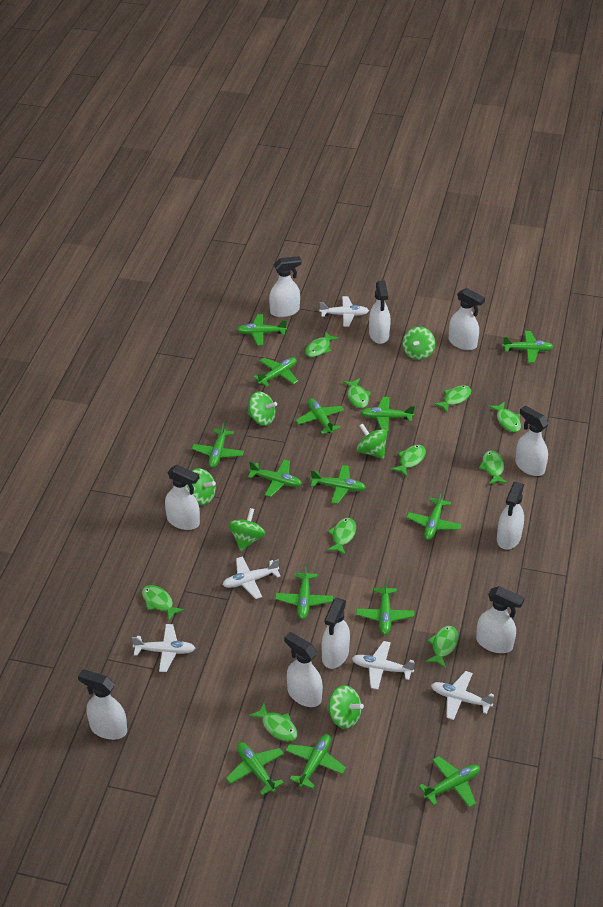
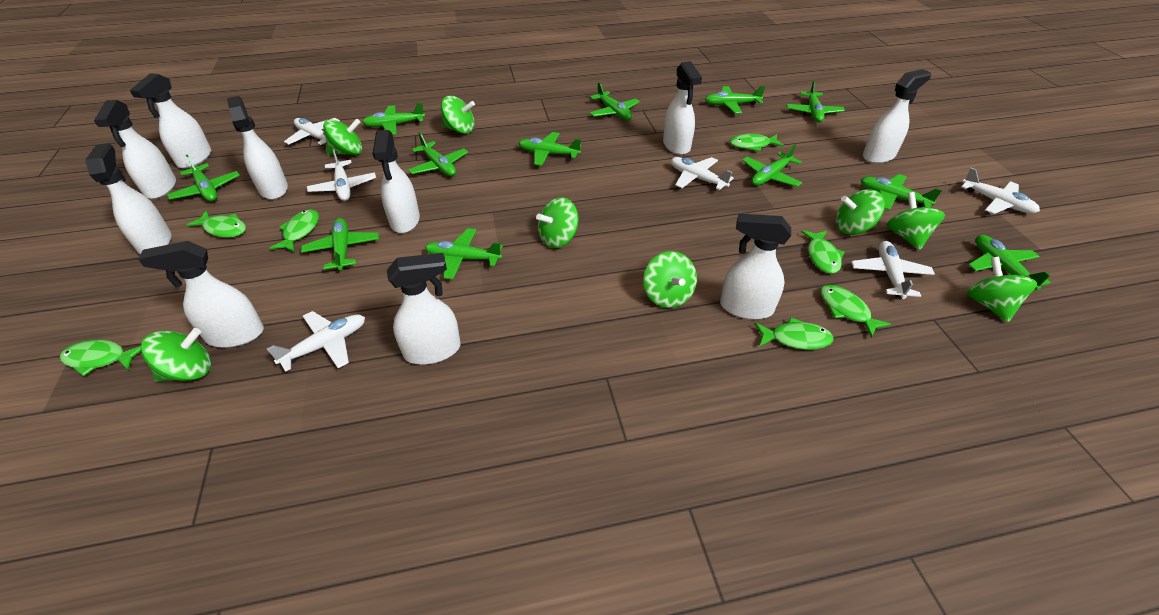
green fish: 10 -> 7
green plane: 14 -> 12
green spinning top: 6 -> 8
white plane: 5 -> 6

